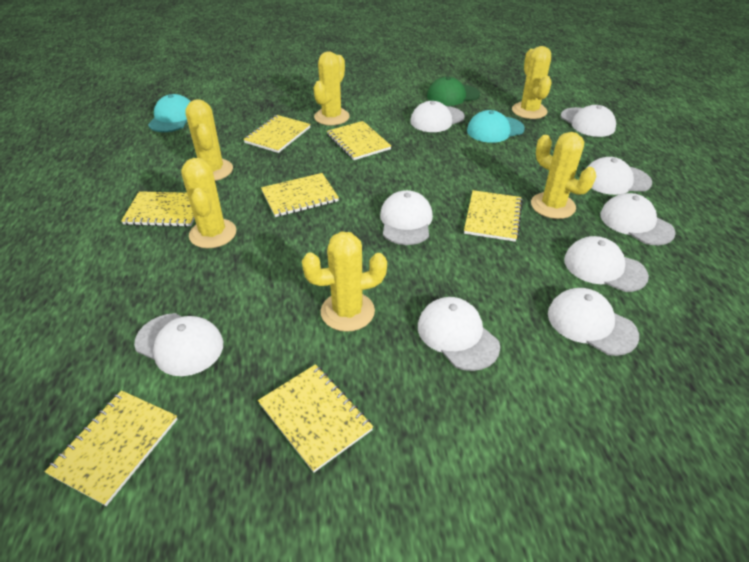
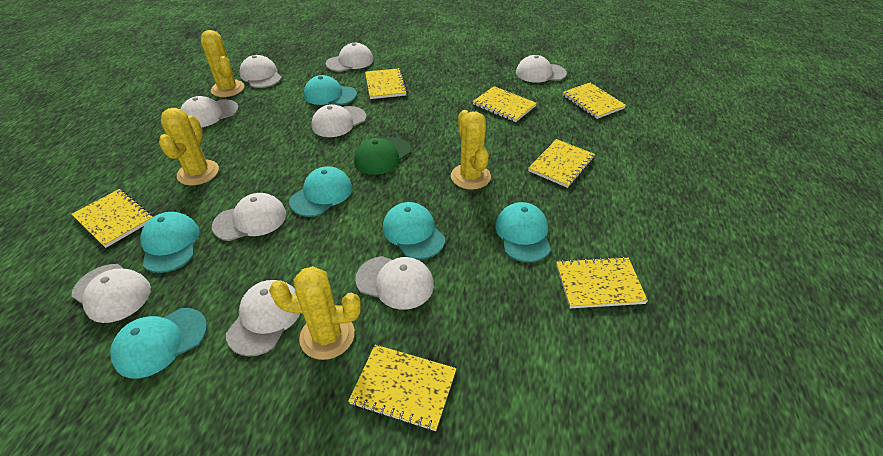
turquoise cap: 2 -> 6
yellow cactus: 6 -> 4

